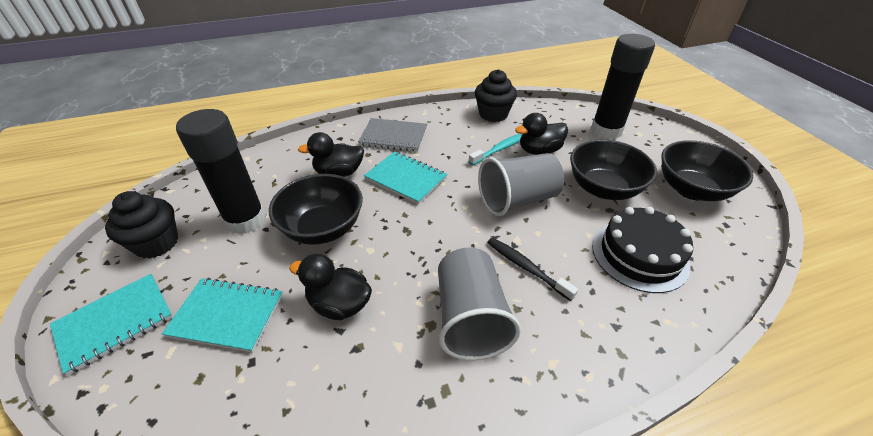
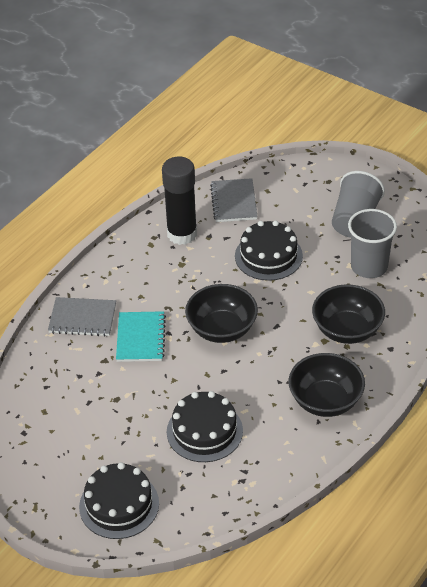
black cake: 1 -> 3
black cupcake: 2 -> 0
black duck: 3 -> 0
black glue stick: 2 -> 1
black toothbrush: 1 -> 0
grey notebook: 1 -> 2
turquoise notebook: 3 -> 1
turquoise toothbrush: 1 -> 0

